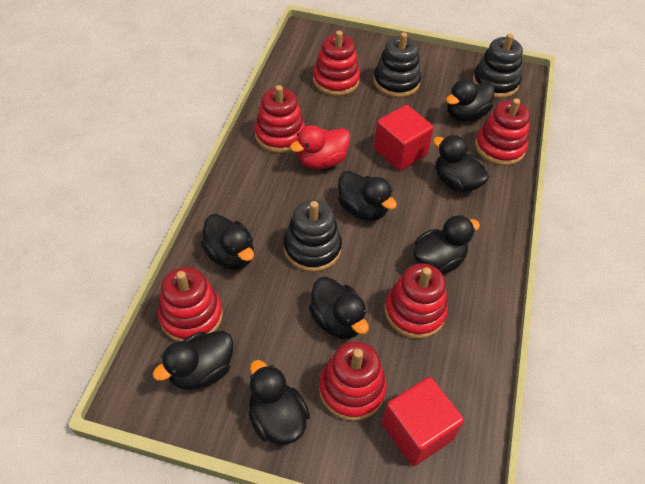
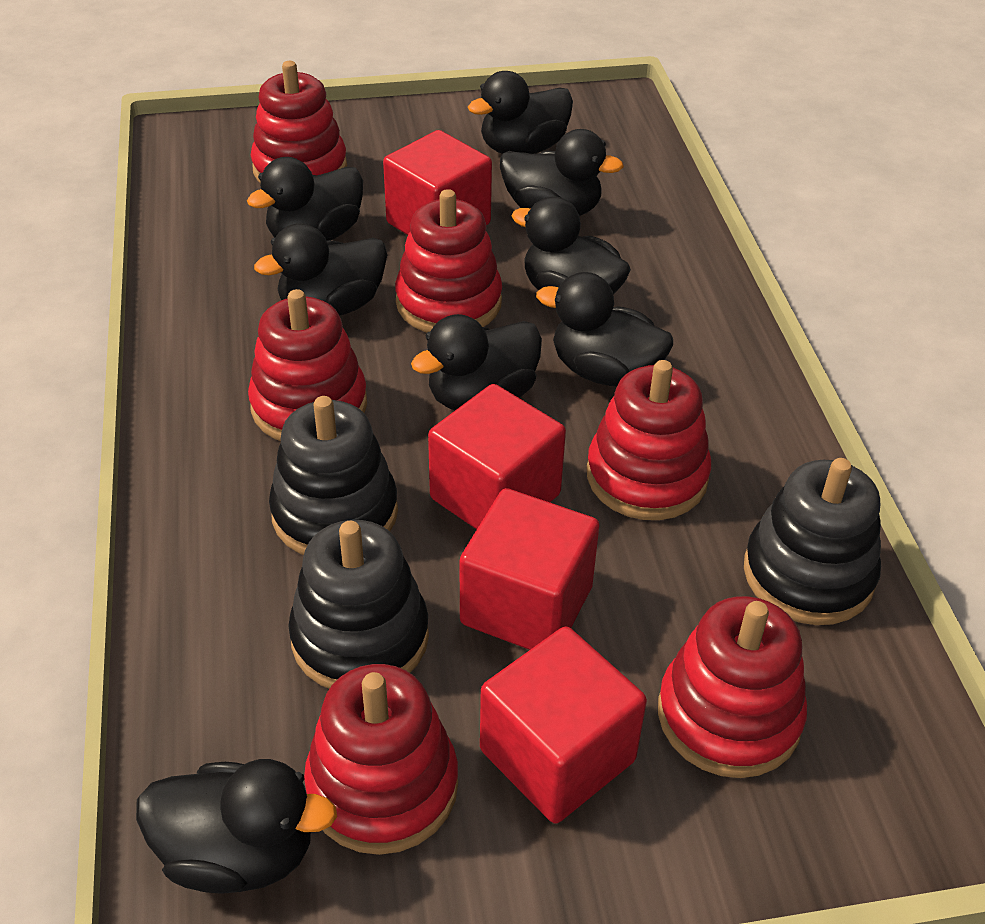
red cube: 2 -> 4
red duck: 1 -> 0

